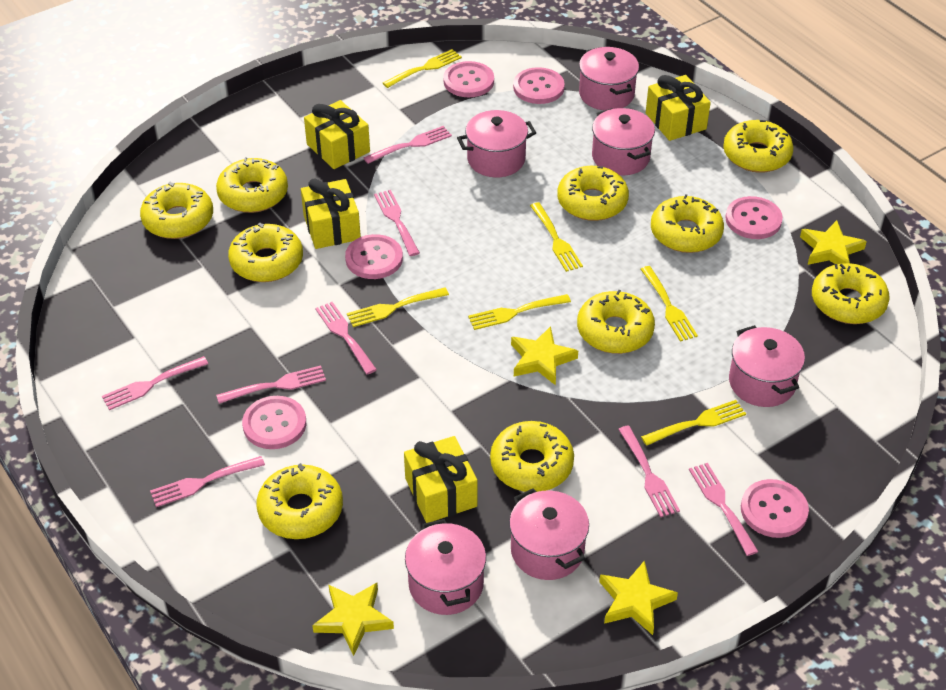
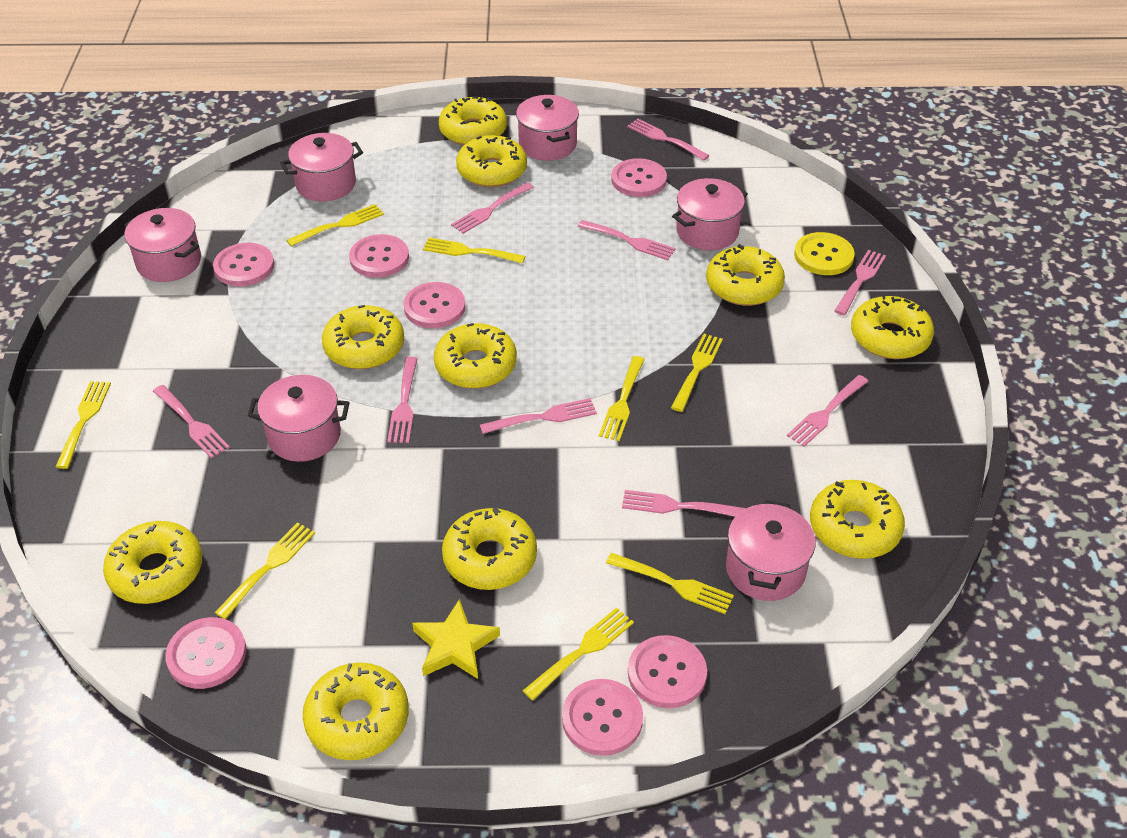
pink button: 6 -> 7
pink fork: 8 -> 9
yellow button: 0 -> 1
yellow fork: 6 -> 8
yellow gift: 4 -> 0
yellow star: 4 -> 1

